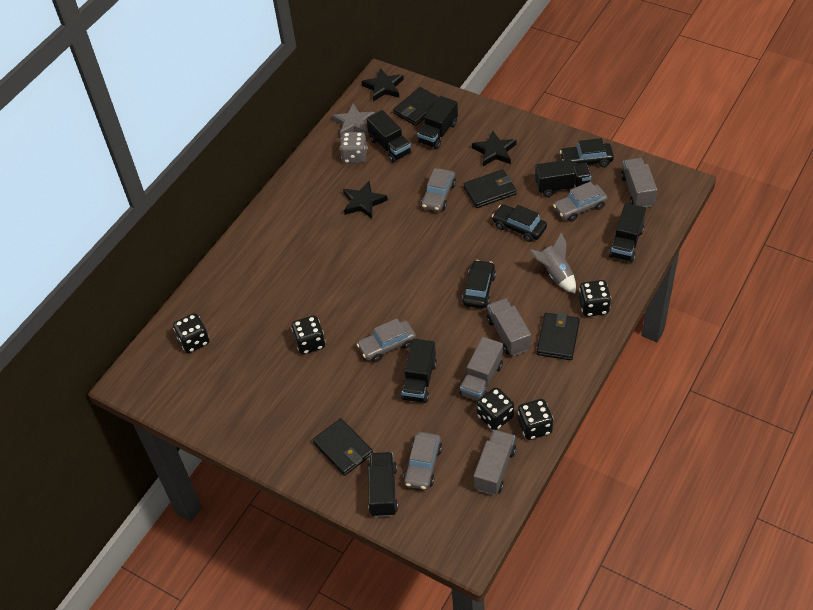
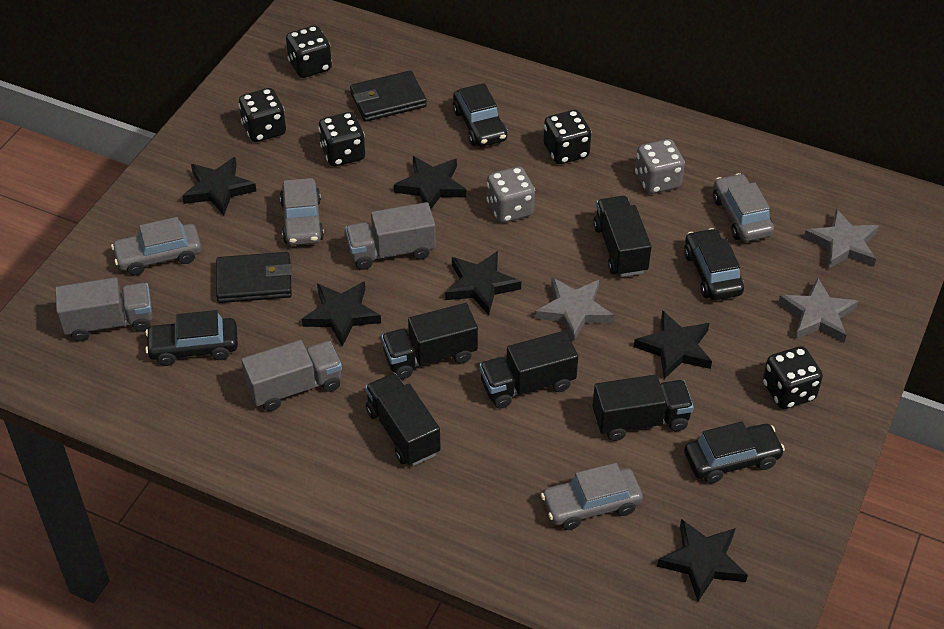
black car: 3 -> 4
black star: 3 -> 6
black truck: 6 -> 5
black wallet: 4 -> 2
grey dice: 1 -> 2
grey rocket: 1 -> 0
grey star: 1 -> 3
grey truck: 4 -> 3

